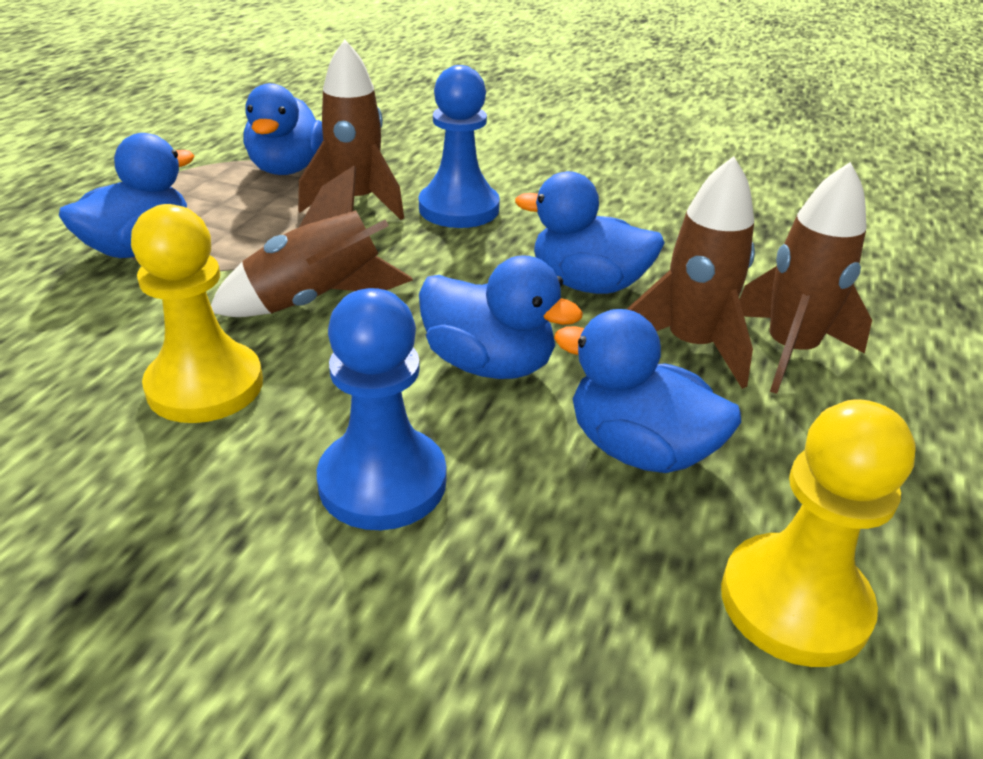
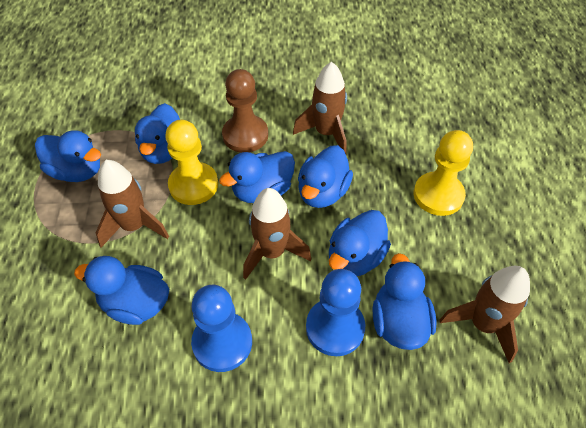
blue duck: 5 -> 7
brown pawn: 0 -> 1

